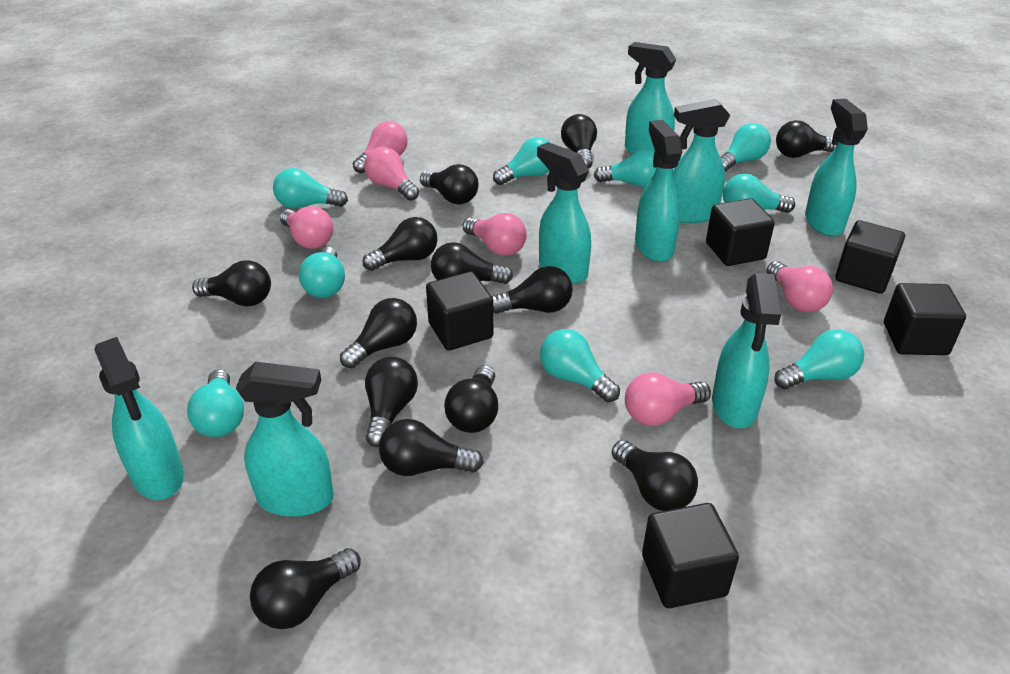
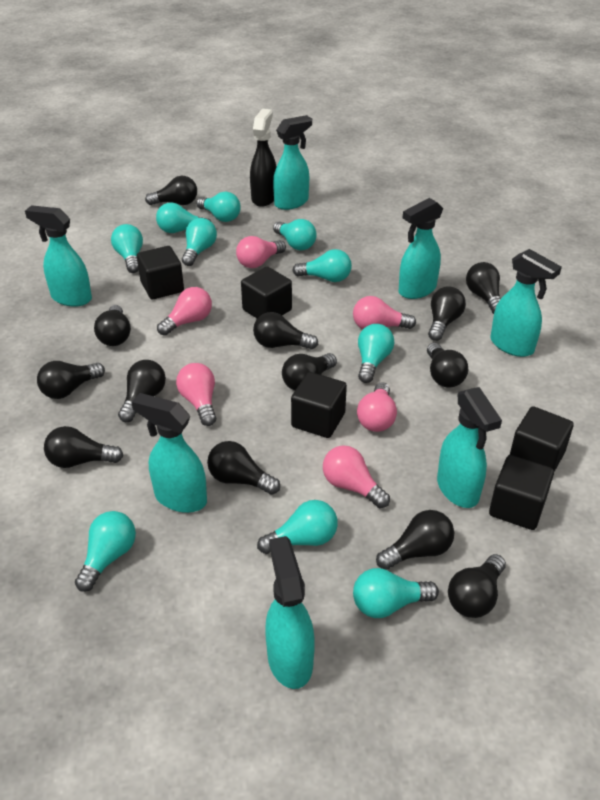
black spray bottle: 0 -> 1
turquoise light bulb: 9 -> 10
turquoise spray bottle: 8 -> 7

